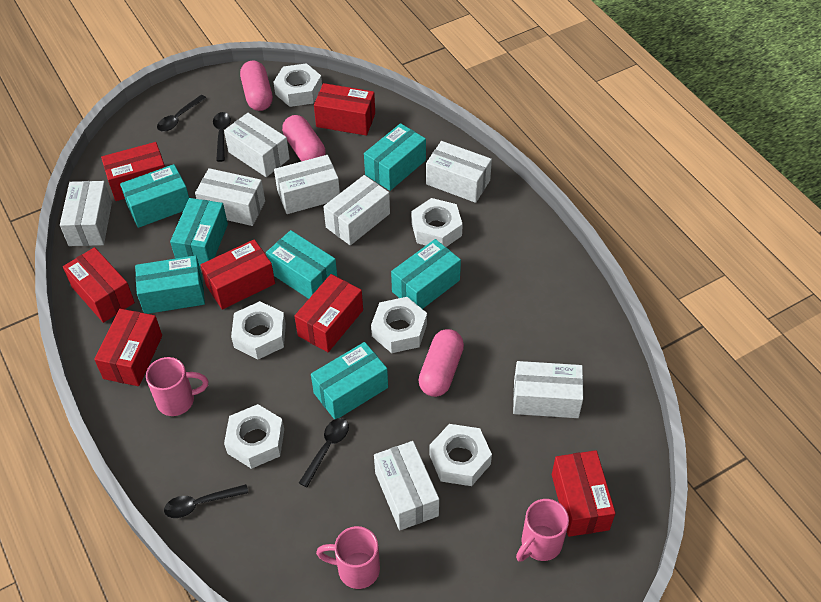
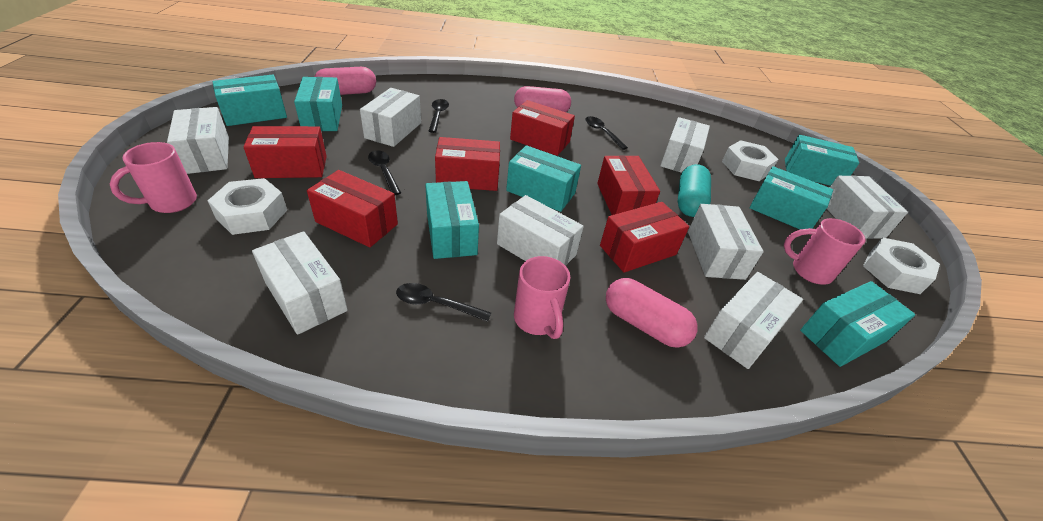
red box: 7 -> 6
turquoise capsule: 0 -> 1
white nut: 6 -> 3

